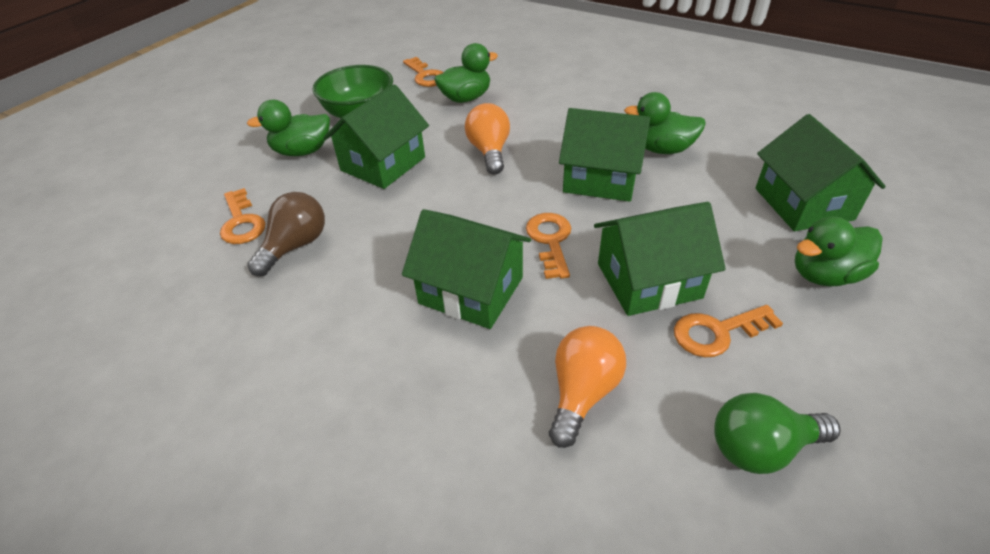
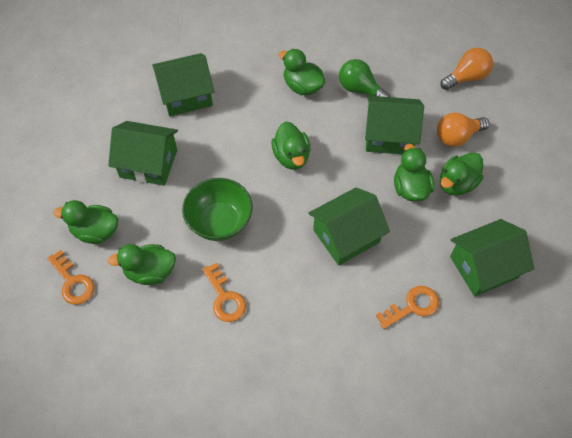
brown light bulb: 1 -> 0
green duck: 4 -> 6
orange key: 4 -> 3

